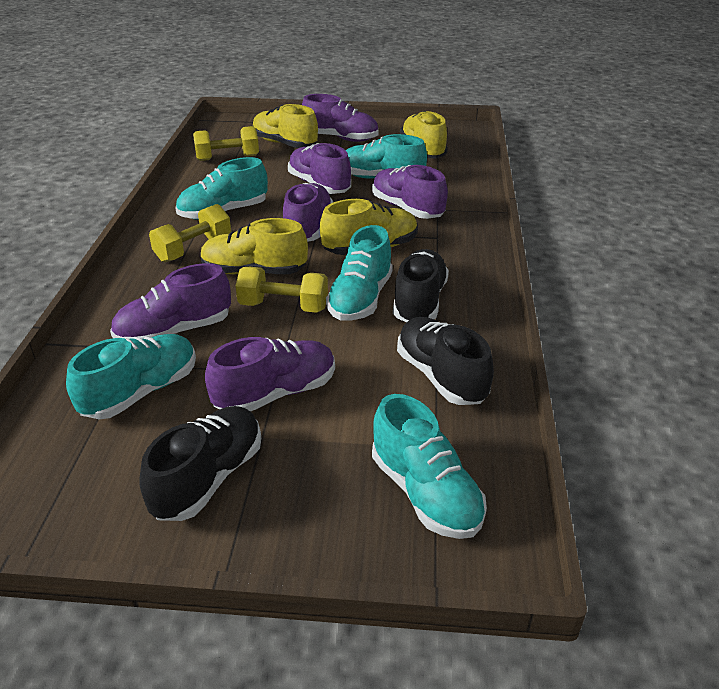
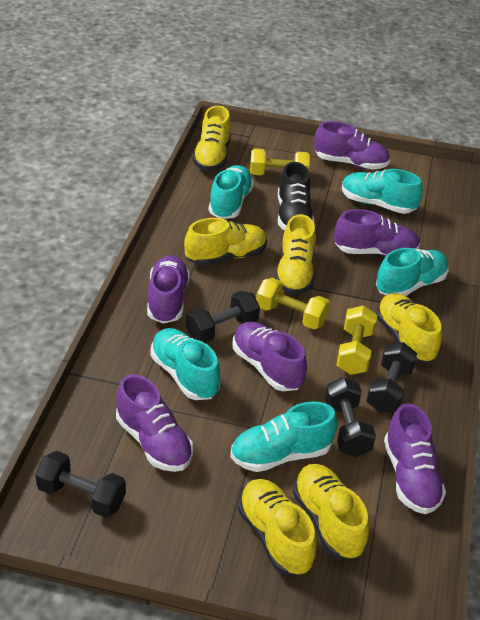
black dumbbell: 0 -> 4
black shoe: 3 -> 1
yellow shoe: 4 -> 6

